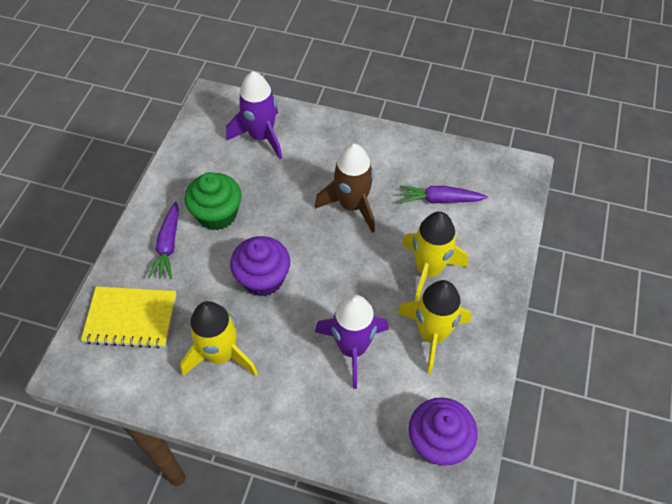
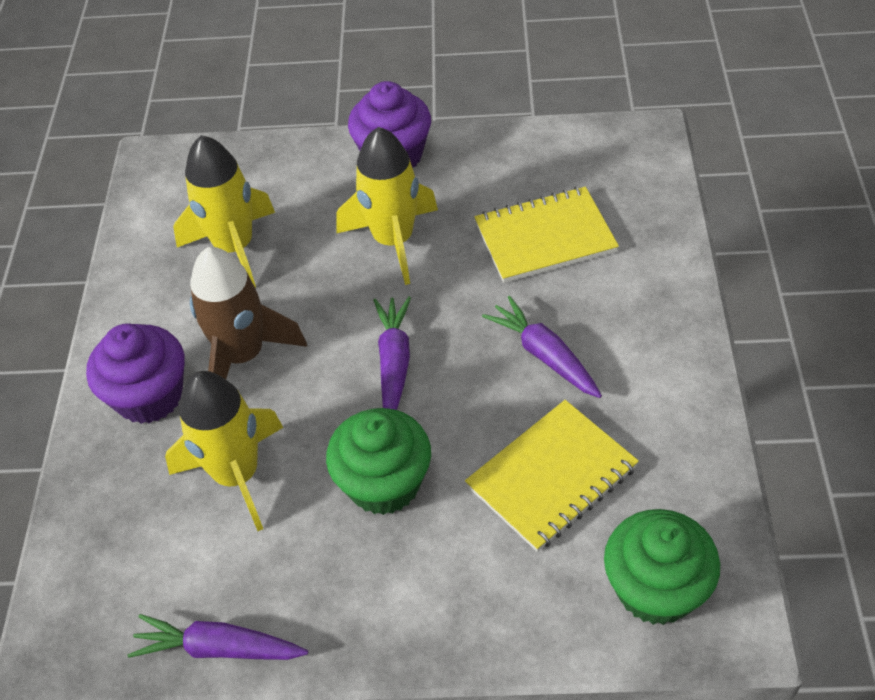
green cupcake: 1 -> 2
purple carrot: 2 -> 3
purple rocket: 2 -> 0
yellow notebook: 1 -> 2

